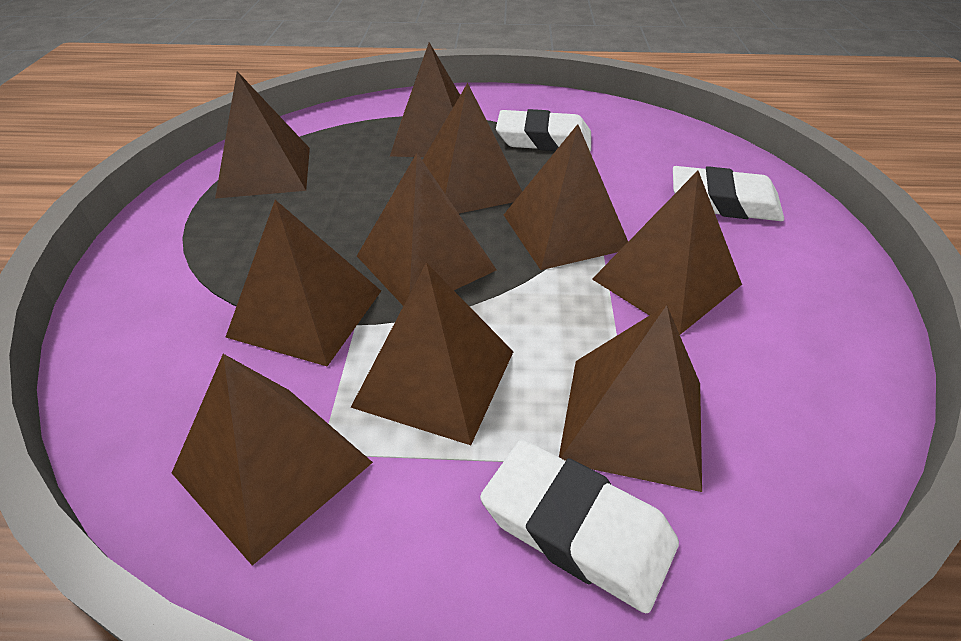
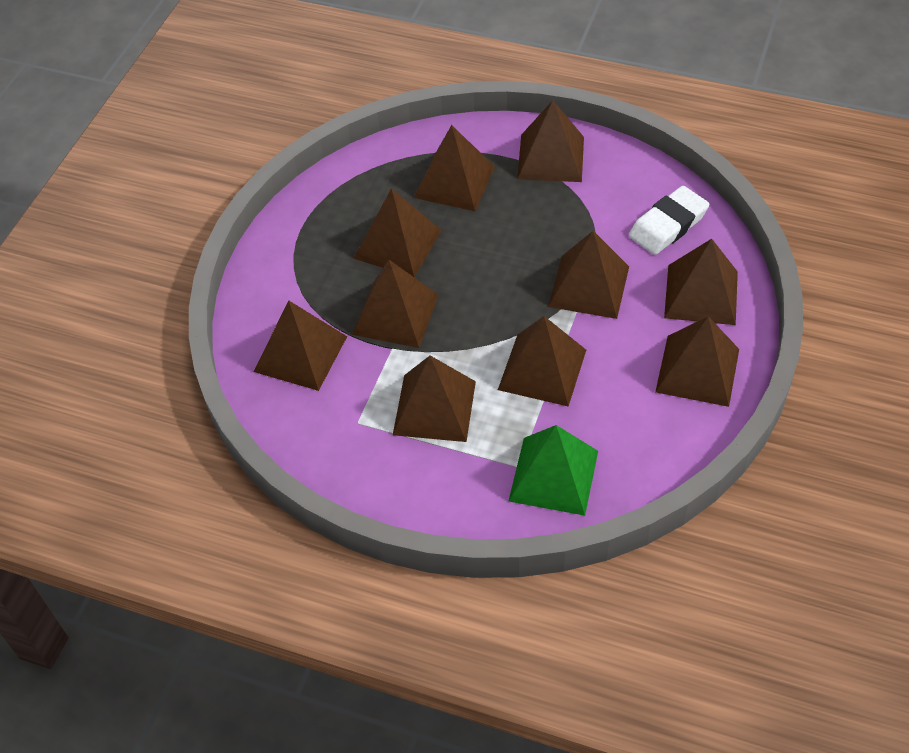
green pyramid: 0 -> 1
white eraser: 3 -> 1

